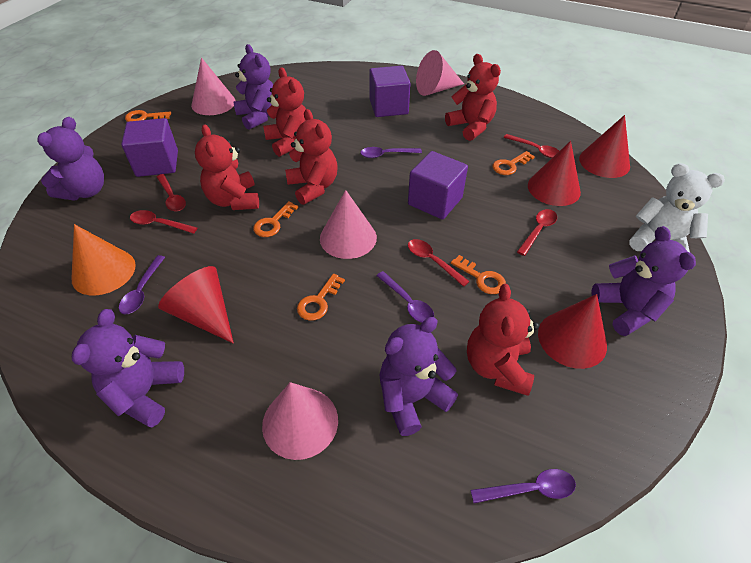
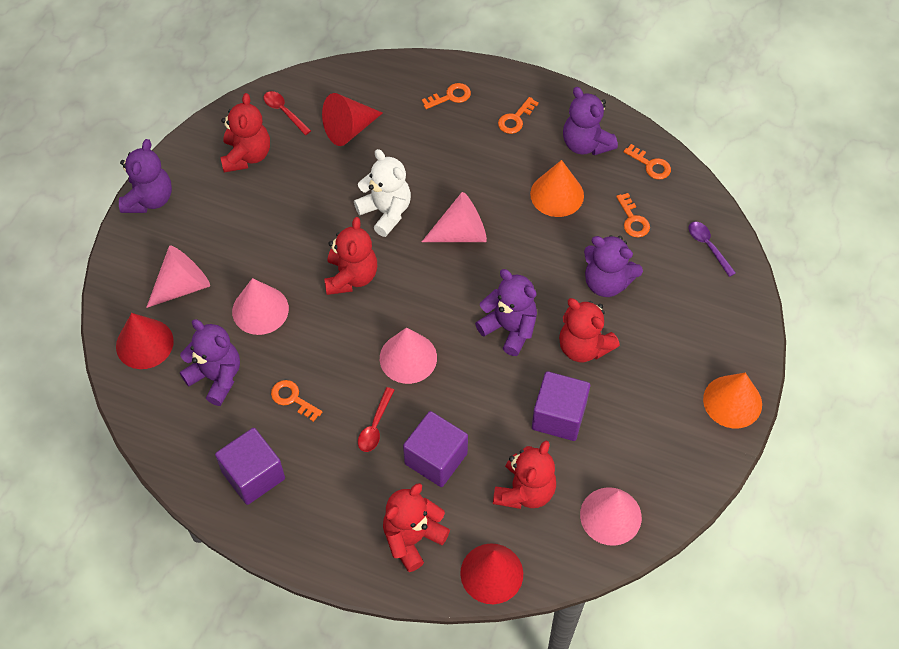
orange cone: 1 -> 2
pink cone: 4 -> 5
purple spoon: 4 -> 1
red cone: 4 -> 3
red spoon: 5 -> 2

